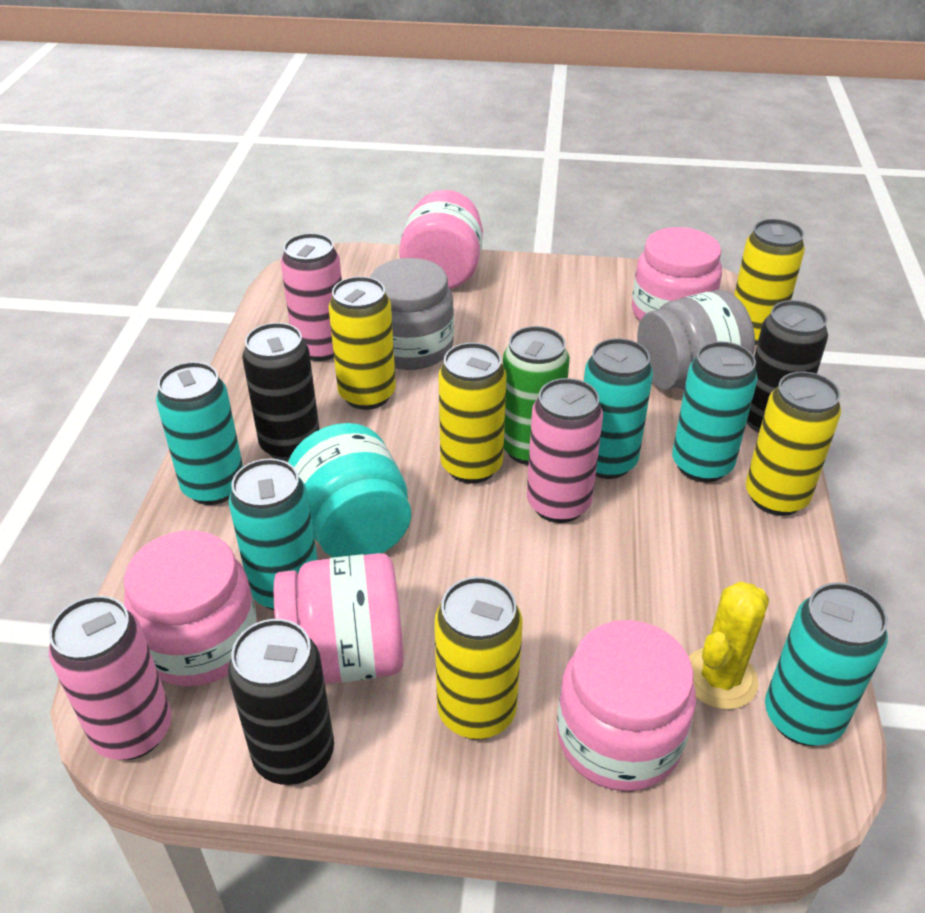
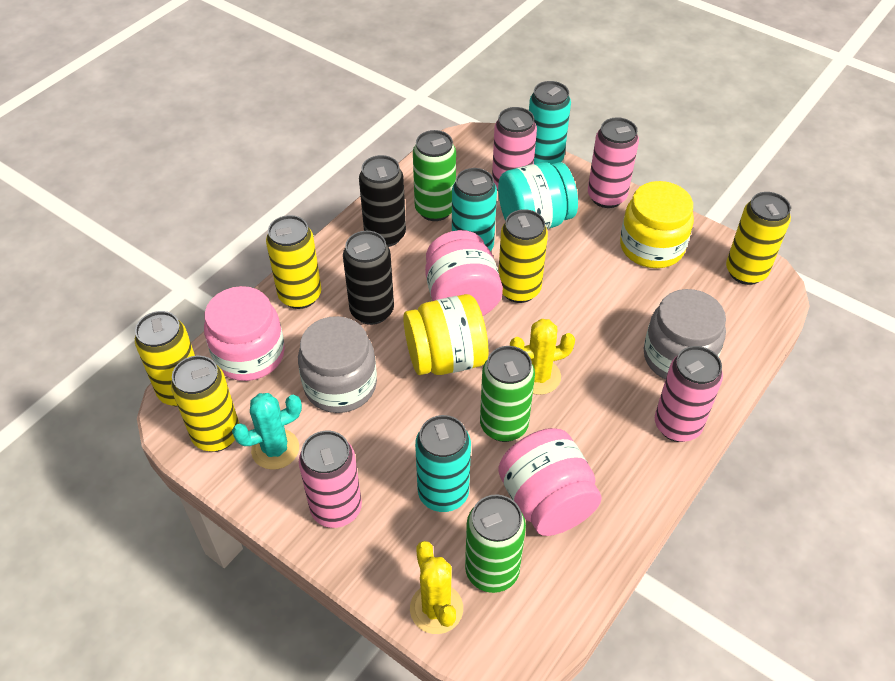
black can: 3 -> 2
green can: 1 -> 3
pink can: 3 -> 4
pink jar: 5 -> 3
turquoise cactus: 0 -> 1
turquoise can: 5 -> 3
yellow cactus: 1 -> 2
yellow jar: 0 -> 2

